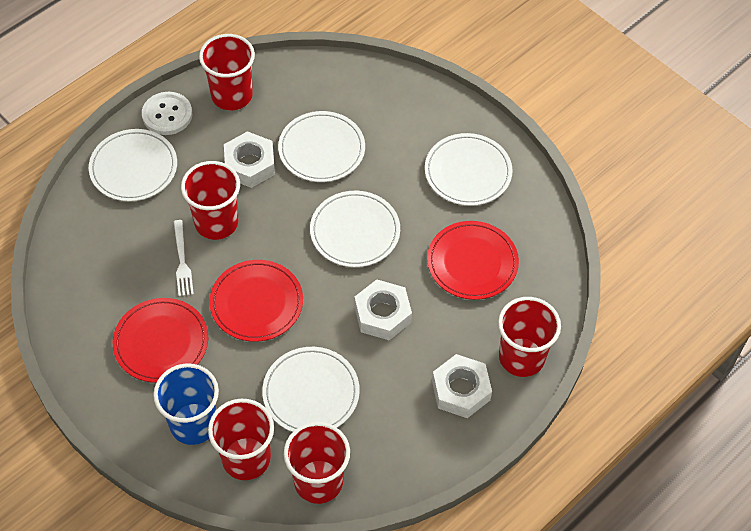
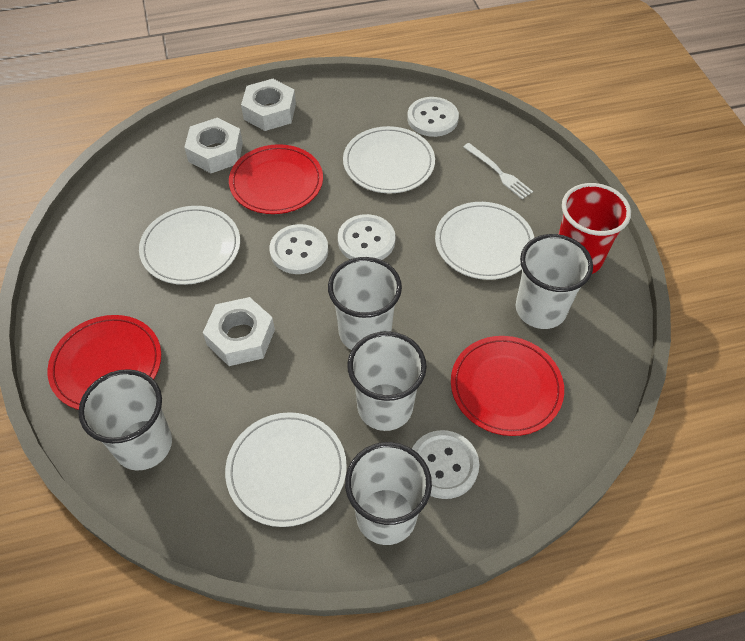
blue cup: 1 -> 0
red cup: 5 -> 1
white button: 1 -> 4
white cup: 0 -> 5
white plate: 5 -> 4

